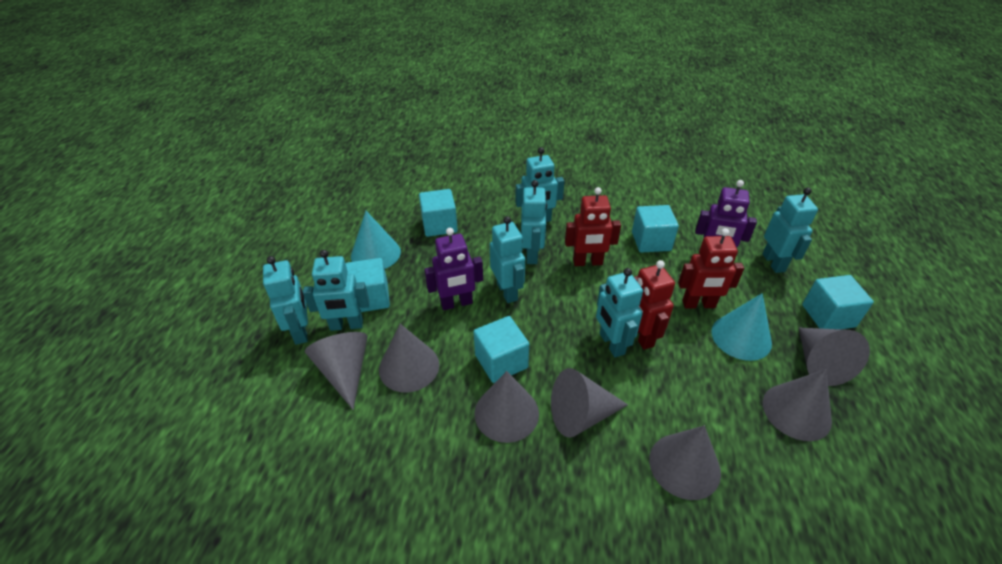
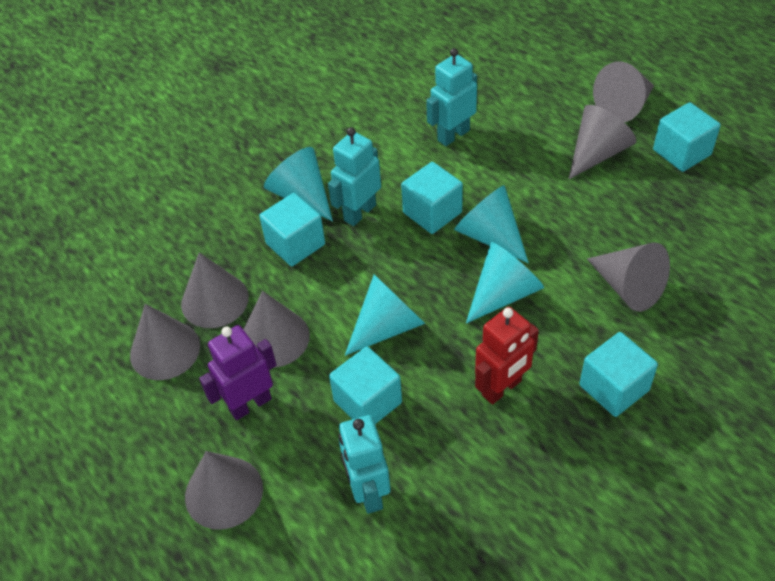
purple robot: 2 -> 1
red robot: 3 -> 1
turquoise cone: 2 -> 4
turquoise robot: 7 -> 3

